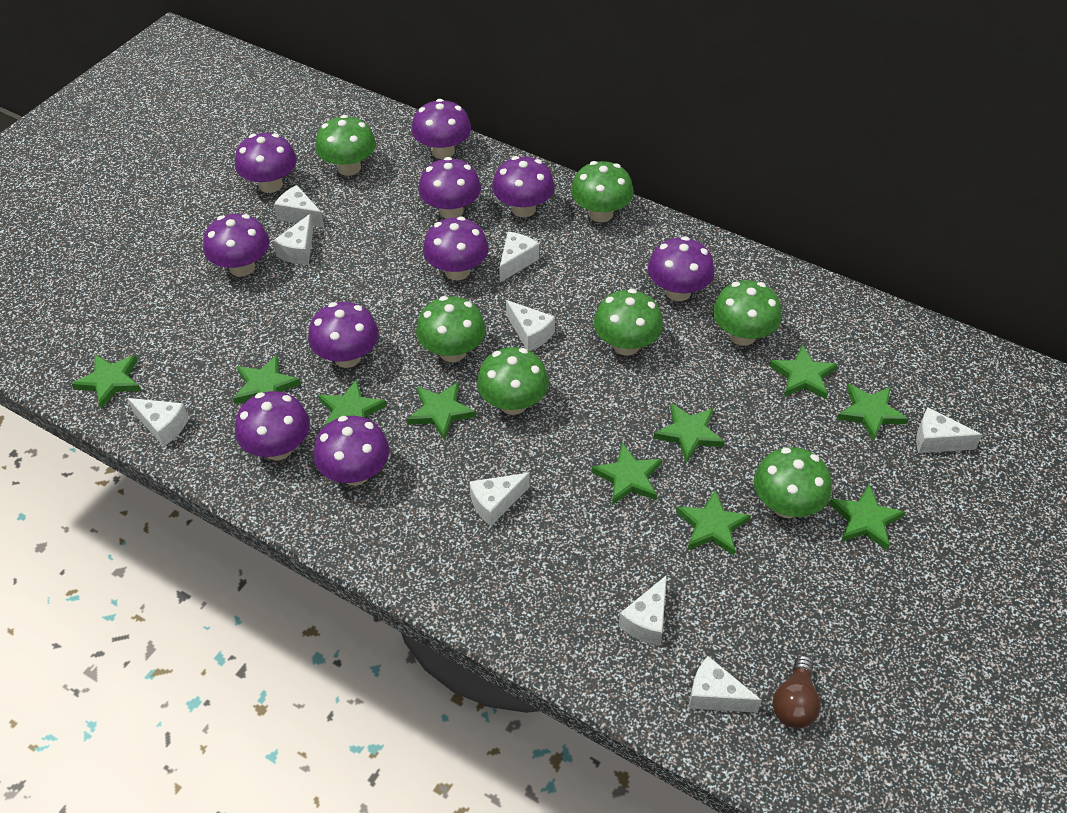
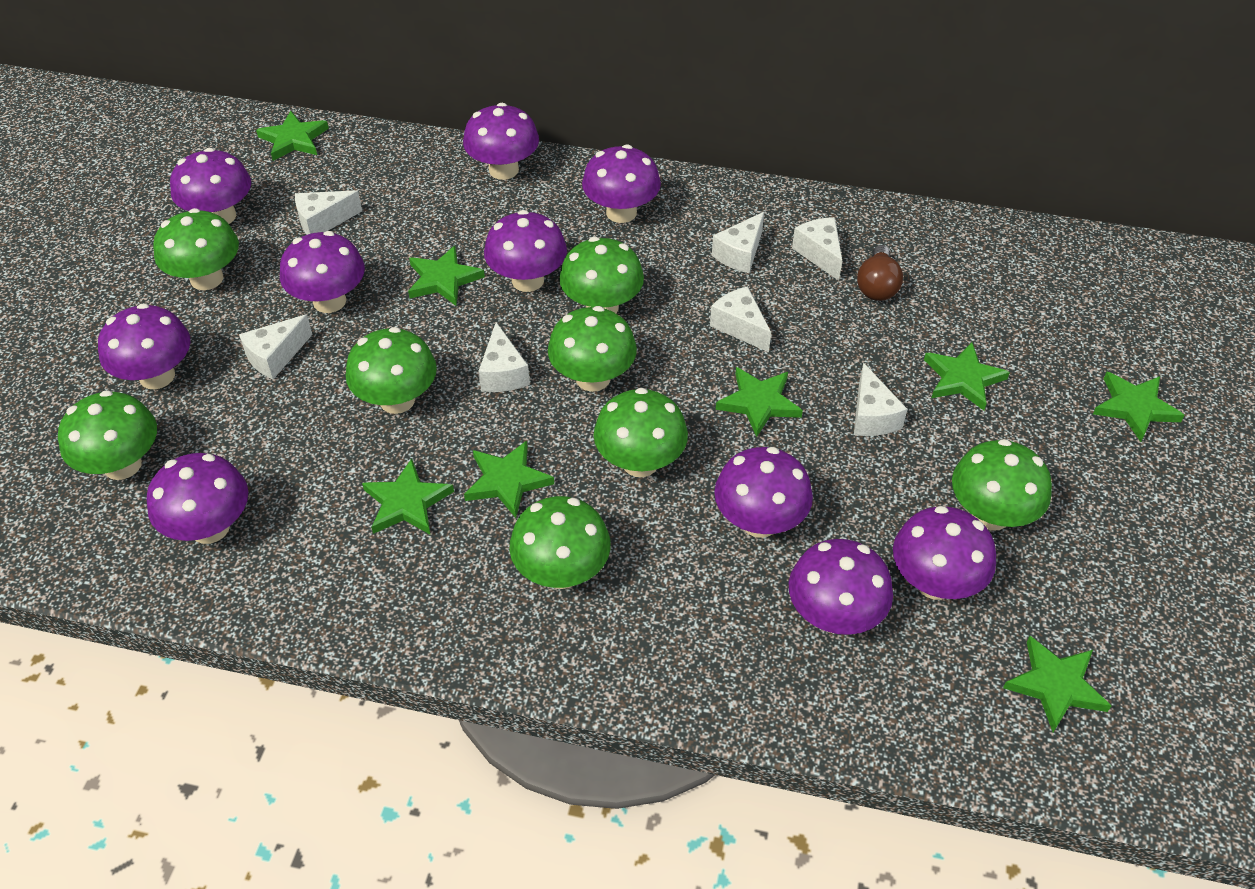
green mushroom: 7 -> 8
green star: 10 -> 8
white cheese: 9 -> 7

